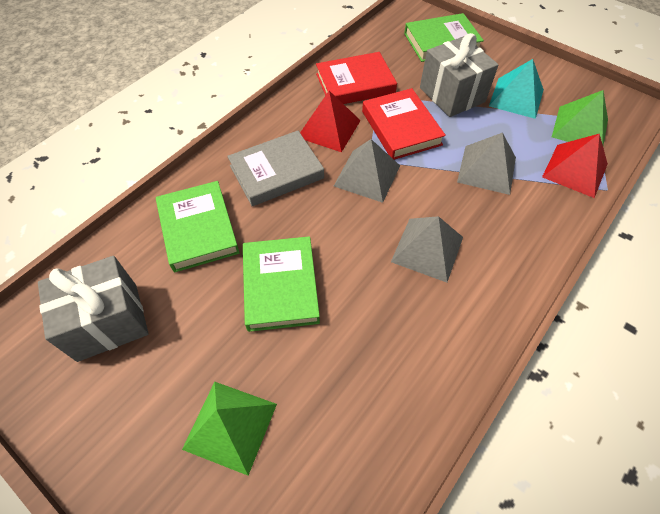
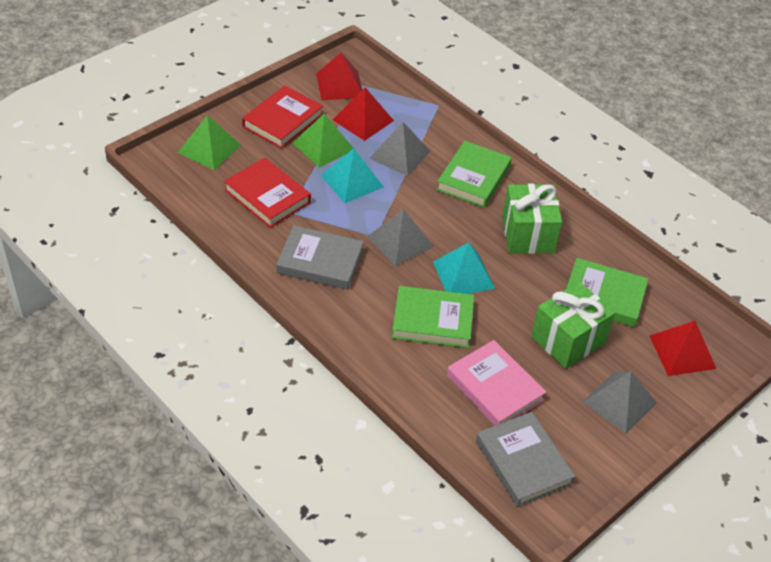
green gift: 0 -> 2
grey book: 1 -> 2
grey gift: 2 -> 0
pink book: 0 -> 1
red pyramid: 2 -> 3
turquoise pyramid: 1 -> 2

